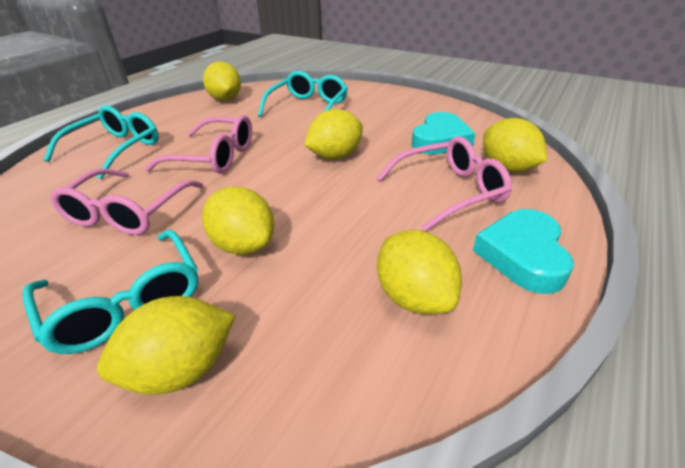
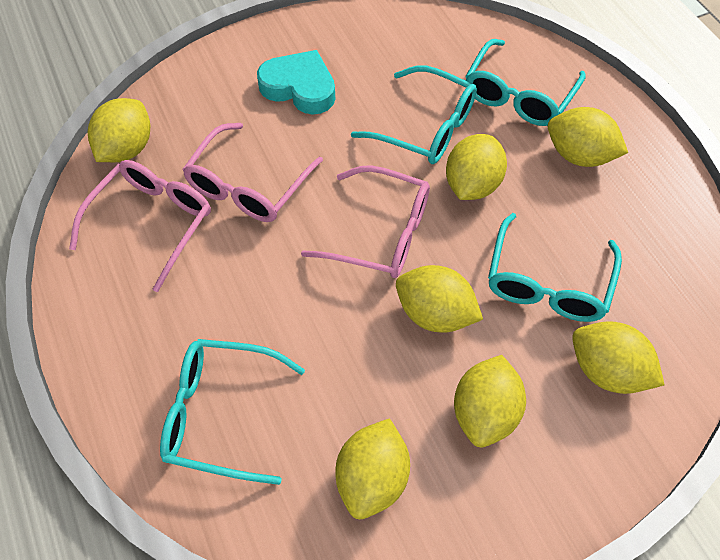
turquoise glasses: 3 -> 4
turquoise heart: 2 -> 1
yellow lemon: 6 -> 7

